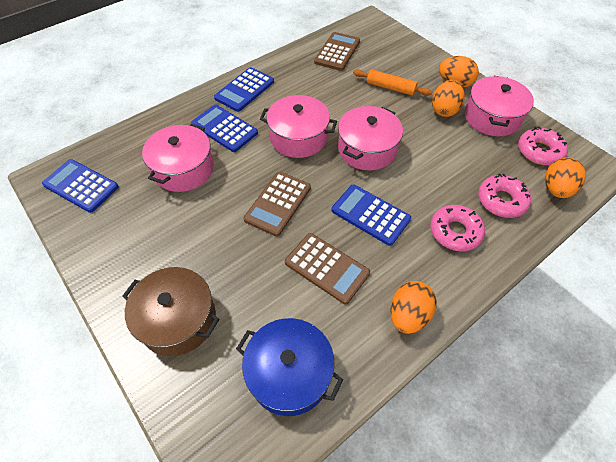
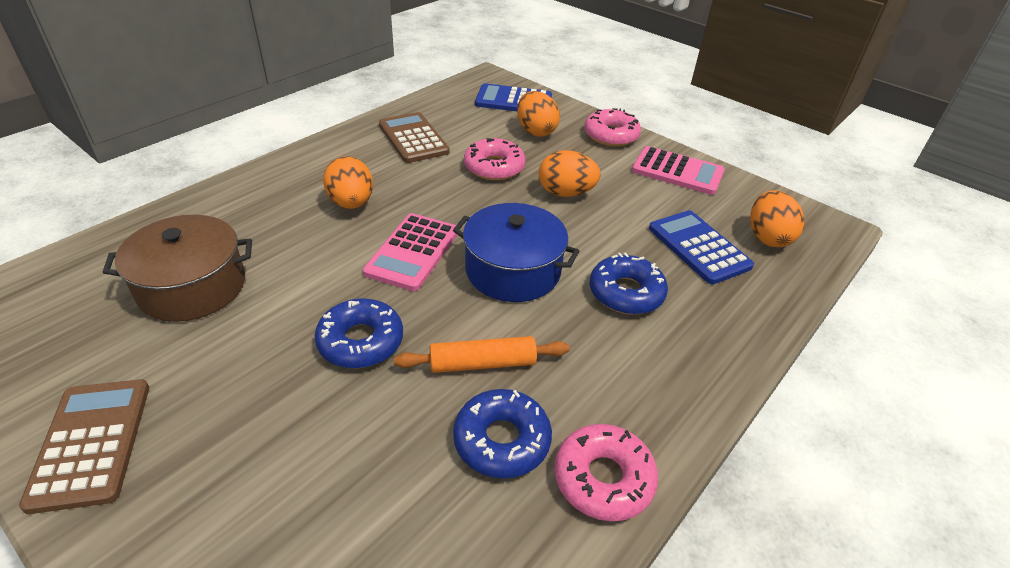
blue calculator: 4 -> 2
blue donut: 0 -> 3
brown calculator: 3 -> 2
pink calculator: 0 -> 2
pink pot: 4 -> 0

